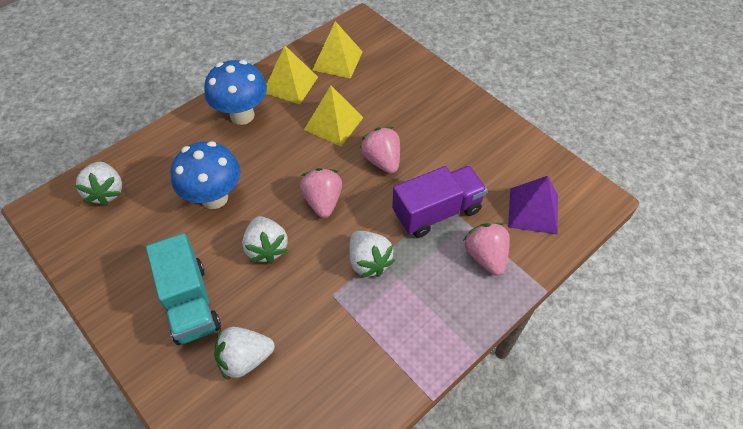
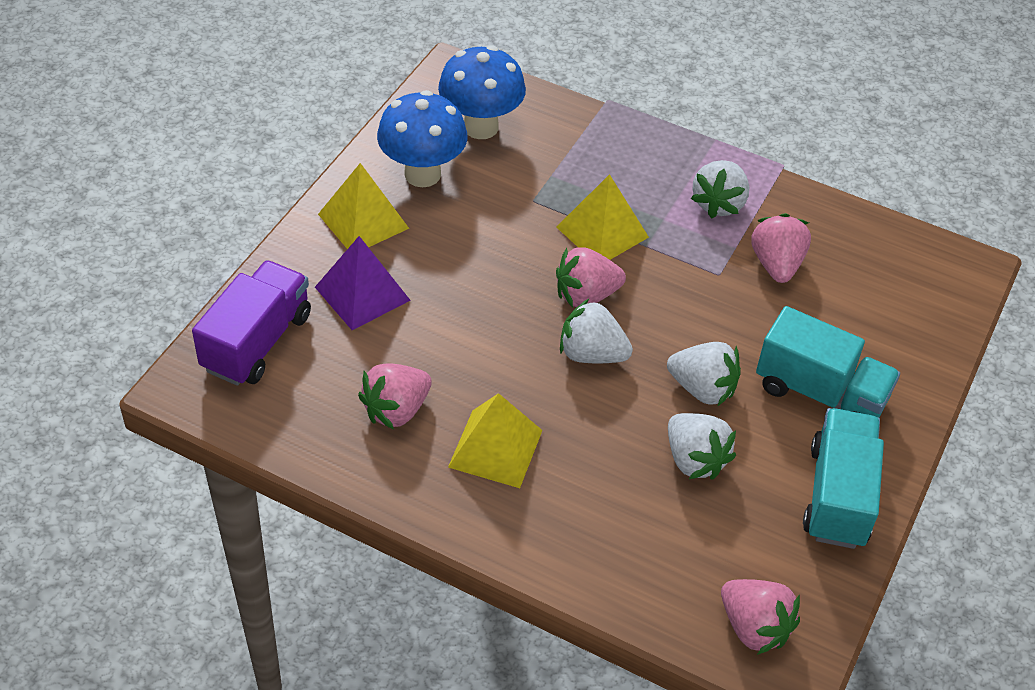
pink strawberry: 3 -> 4
turquoise truck: 1 -> 2

